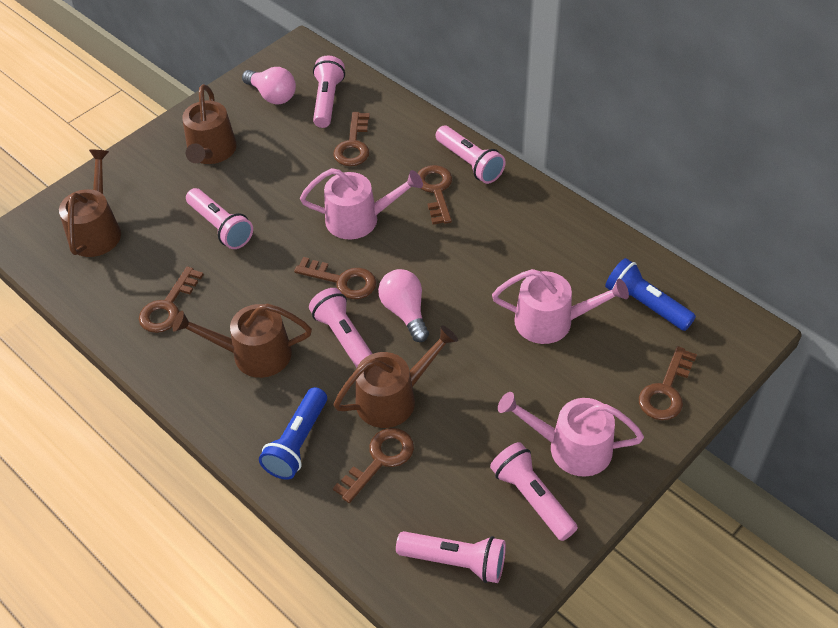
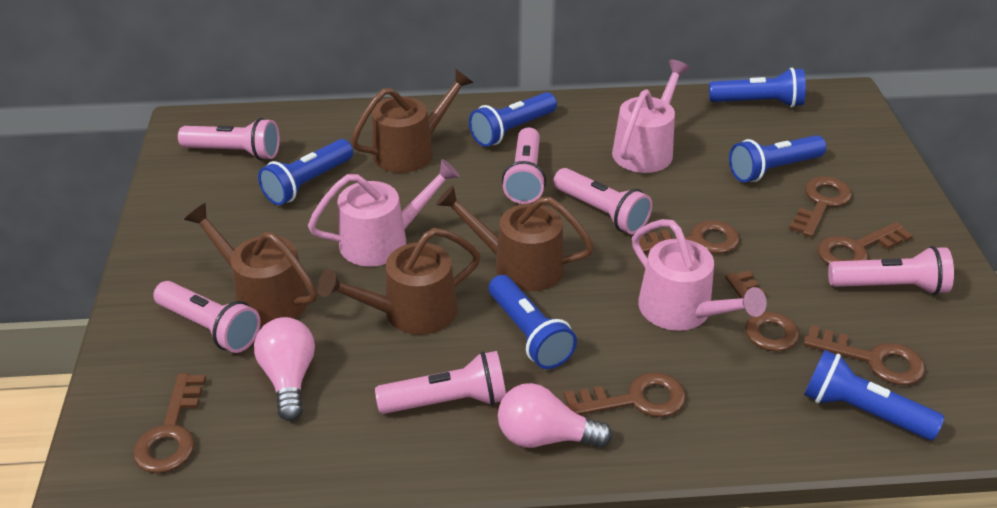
blue flashlight: 2 -> 6
brown key: 6 -> 7

